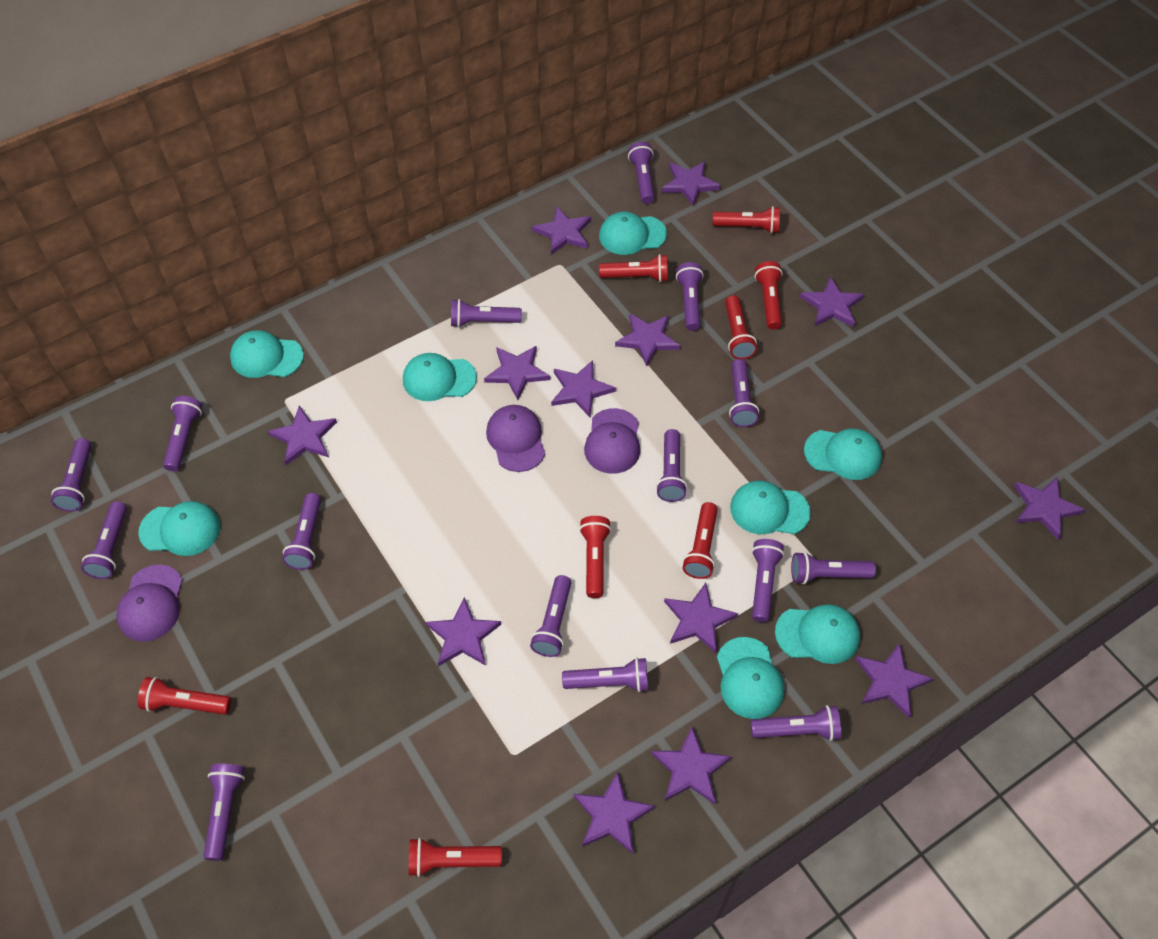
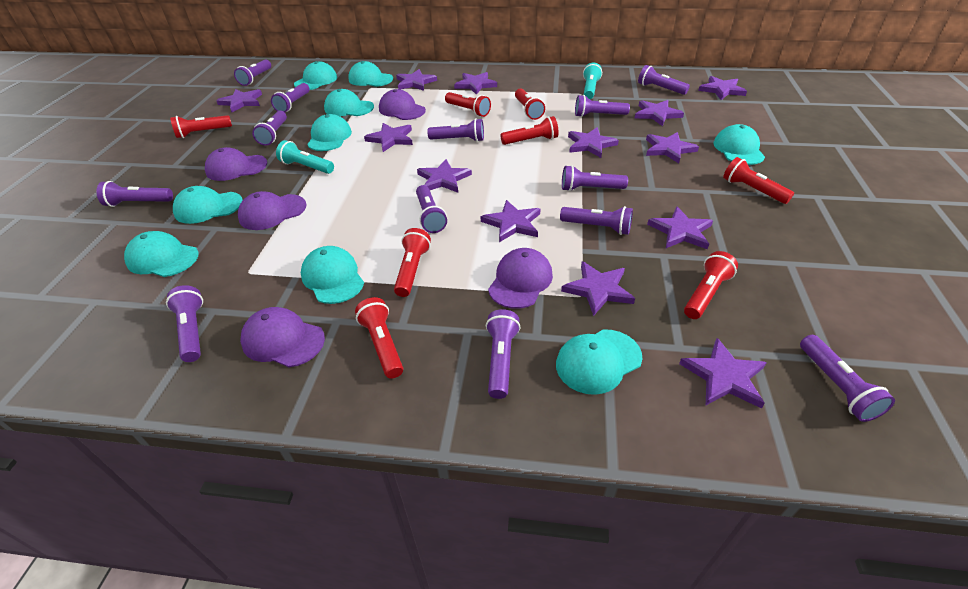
purple cap: 3 -> 5
purple flashlight: 15 -> 13
turquoise cap: 8 -> 9
turquoise flashlight: 0 -> 2

